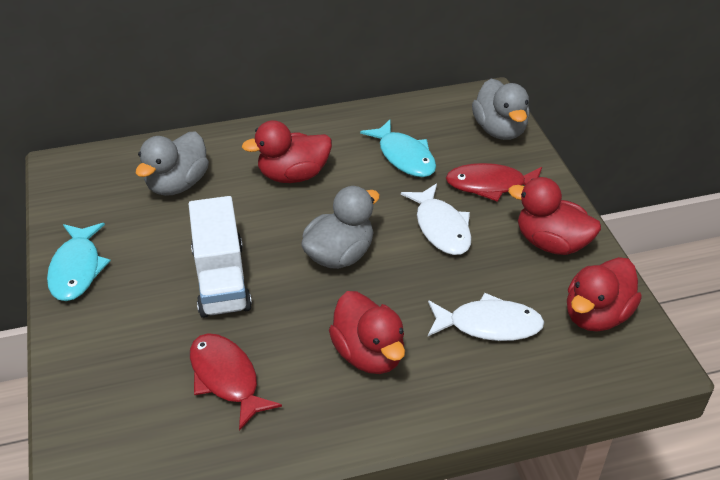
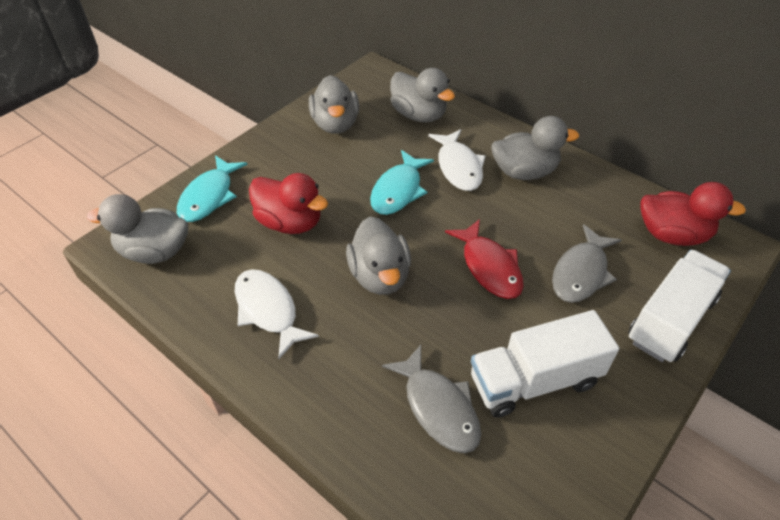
grey duck: 3 -> 5
grey fish: 0 -> 2
red duck: 4 -> 2
red fish: 2 -> 1
white truck: 1 -> 2

